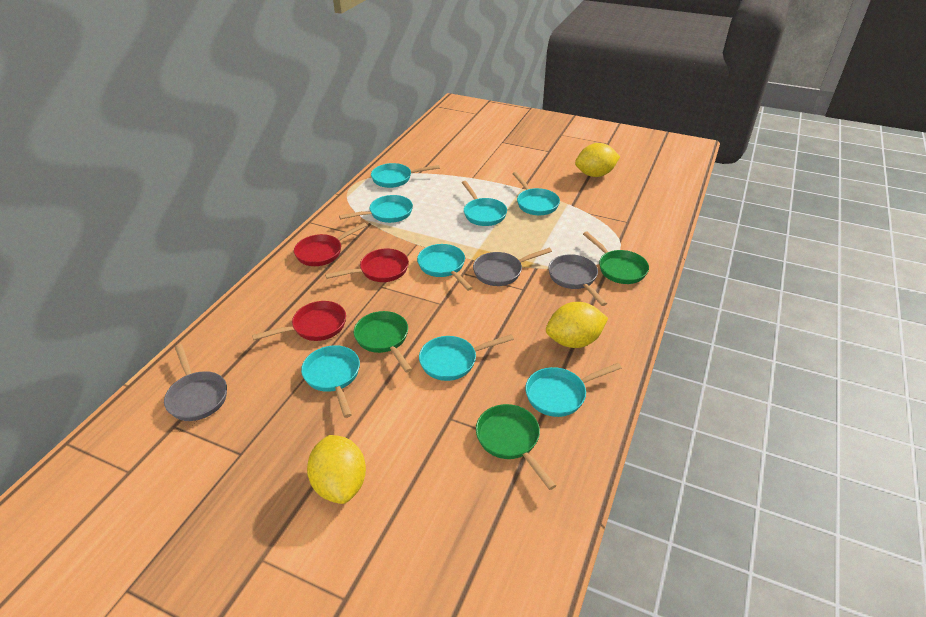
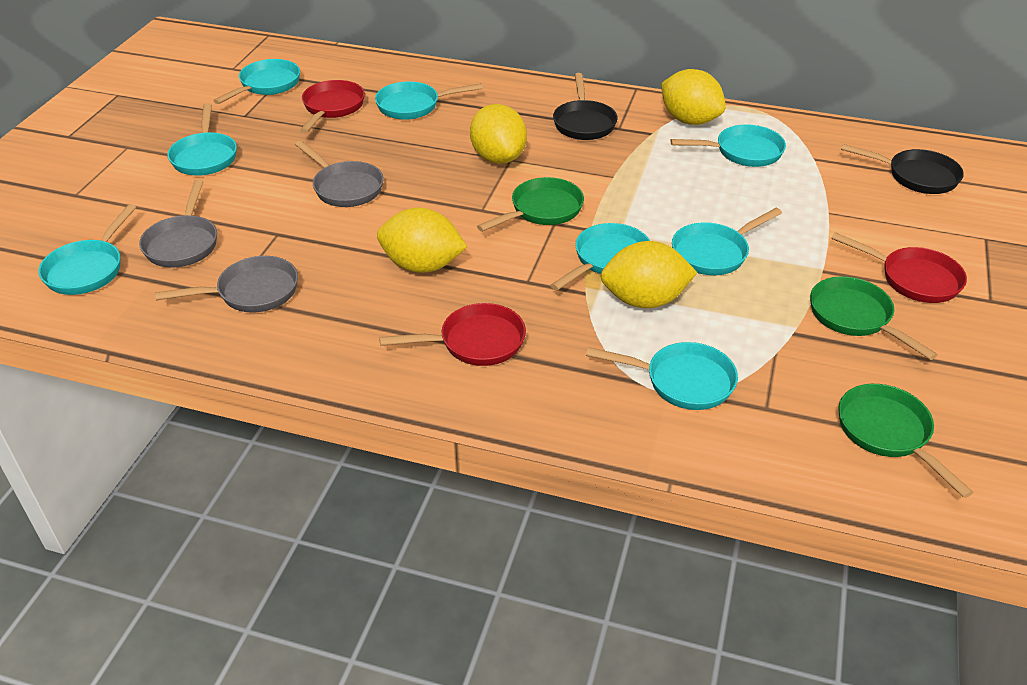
black pan: 0 -> 2
yellow lemon: 3 -> 4

